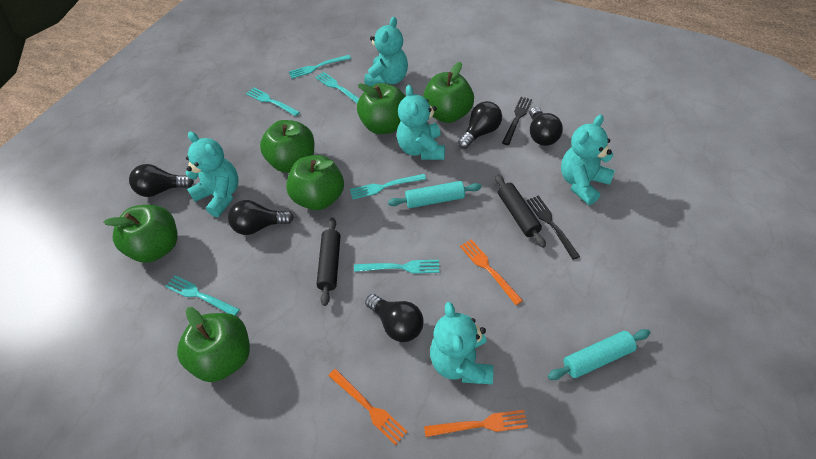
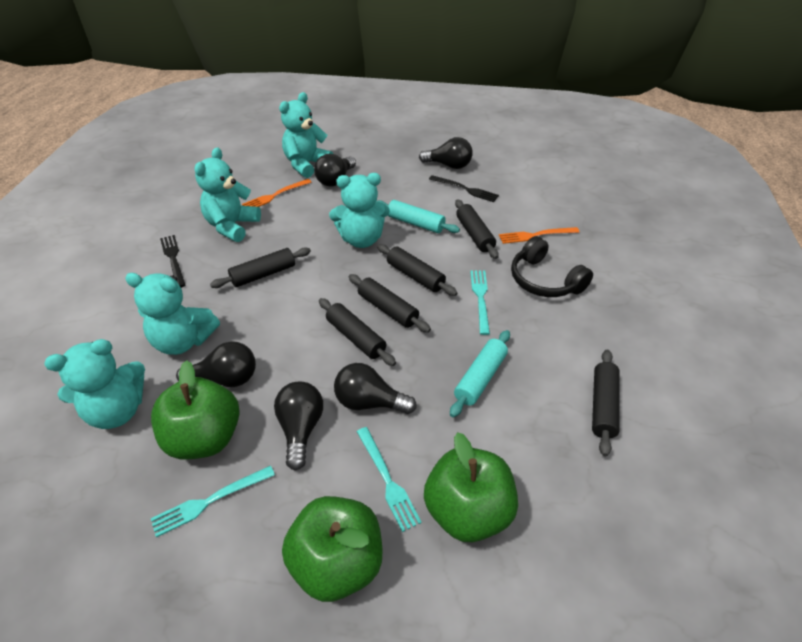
black headphones: 0 -> 1
black rolling pin: 2 -> 6
green apple: 6 -> 3
orange fork: 3 -> 2
turquoise fork: 6 -> 3

